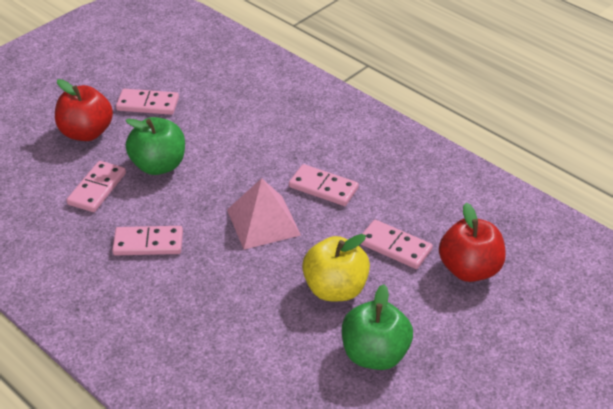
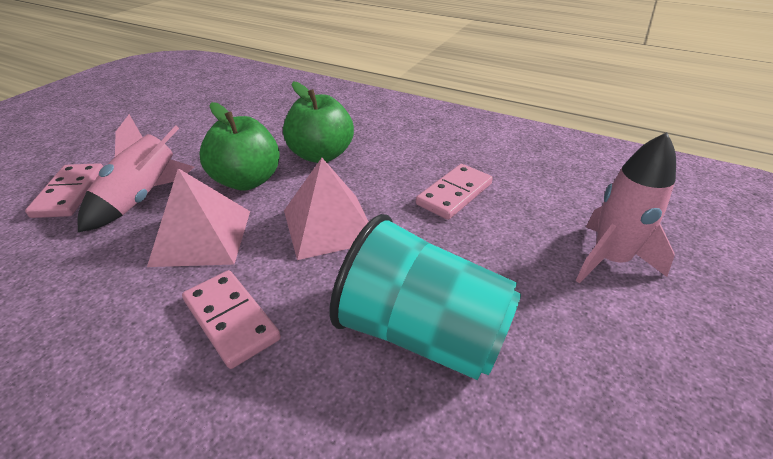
pink domino: 5 -> 3
pink pyramid: 1 -> 2
pink rocket: 0 -> 2
red apple: 2 -> 0
turquoise cup: 0 -> 1
yellow apple: 1 -> 0

